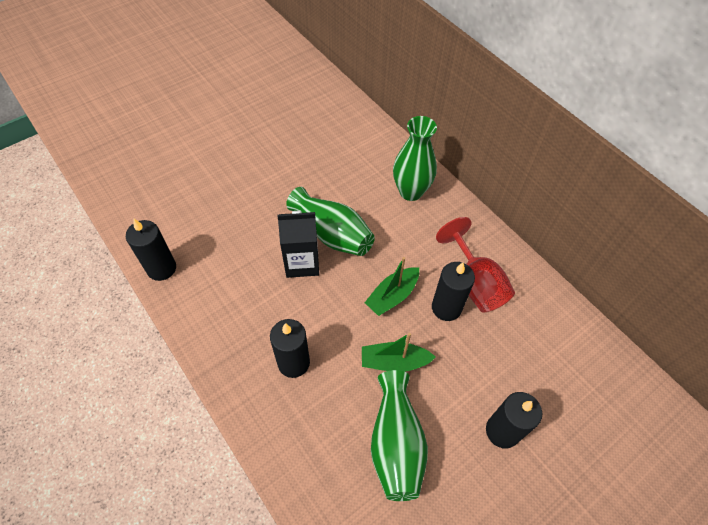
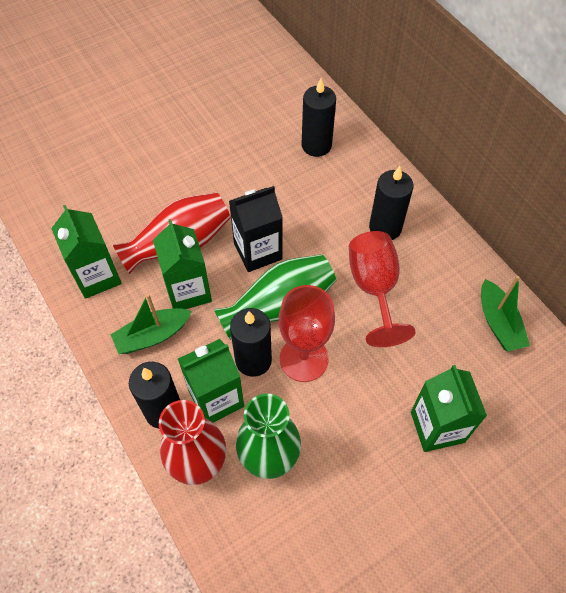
green carton: 0 -> 4
green vase: 3 -> 2
red goblet: 1 -> 2
red vase: 0 -> 2

